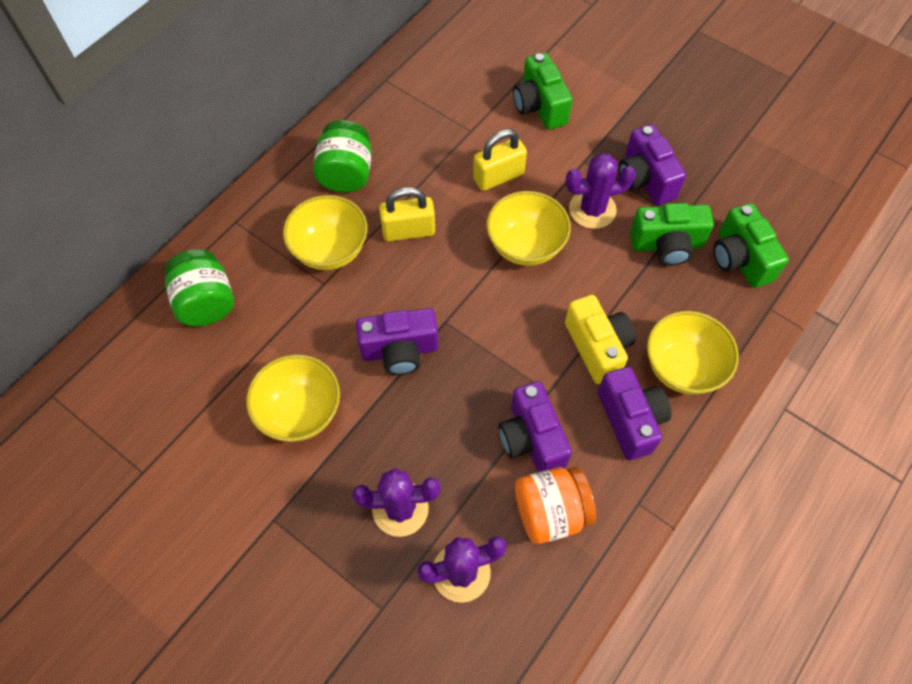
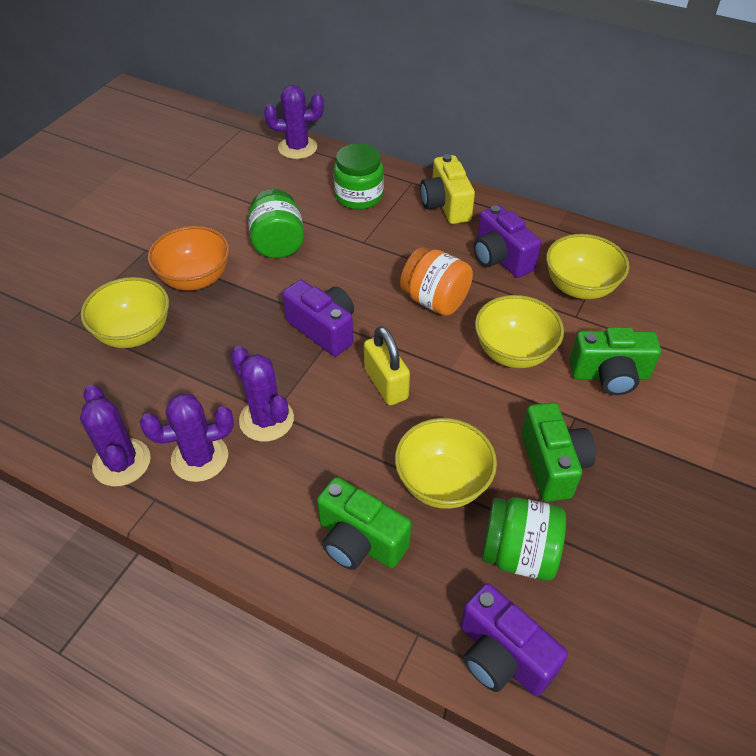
green jar: 2 -> 3
orange bowl: 0 -> 1
purple cactus: 3 -> 4
purple camera: 4 -> 3
yellow padlock: 2 -> 1

